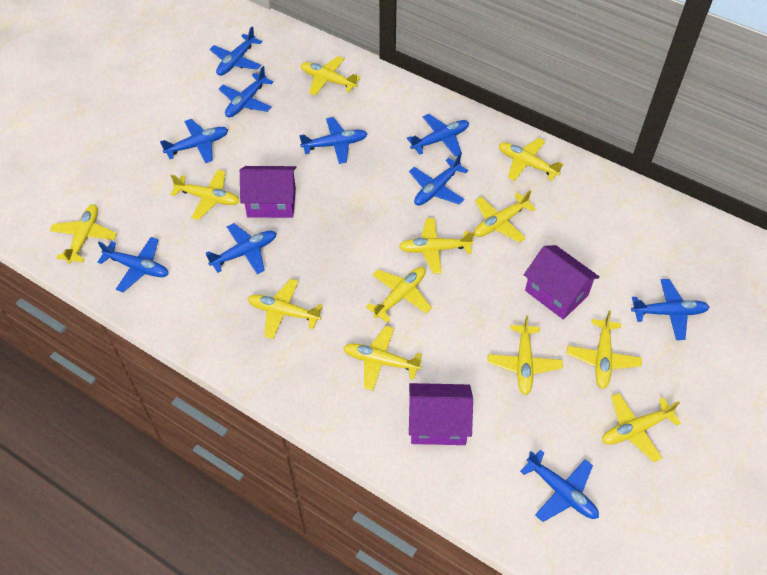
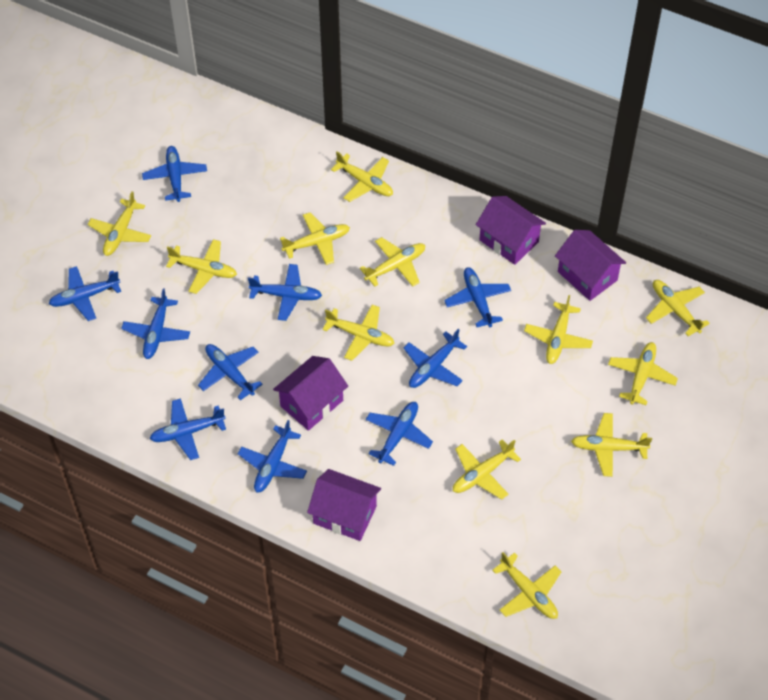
purple house: 3 -> 4

